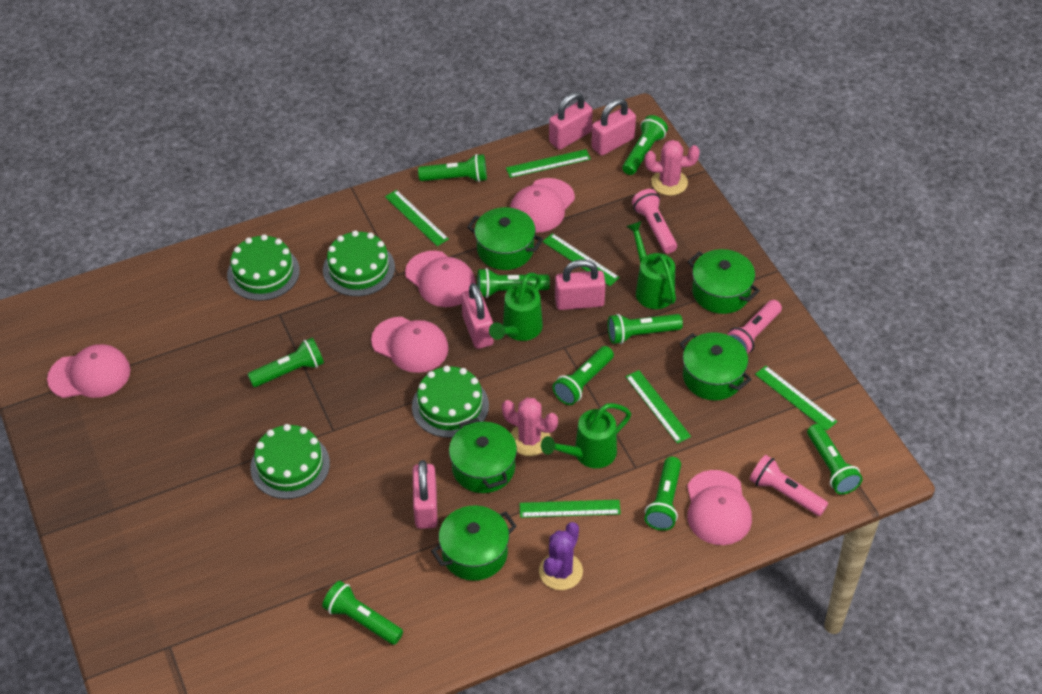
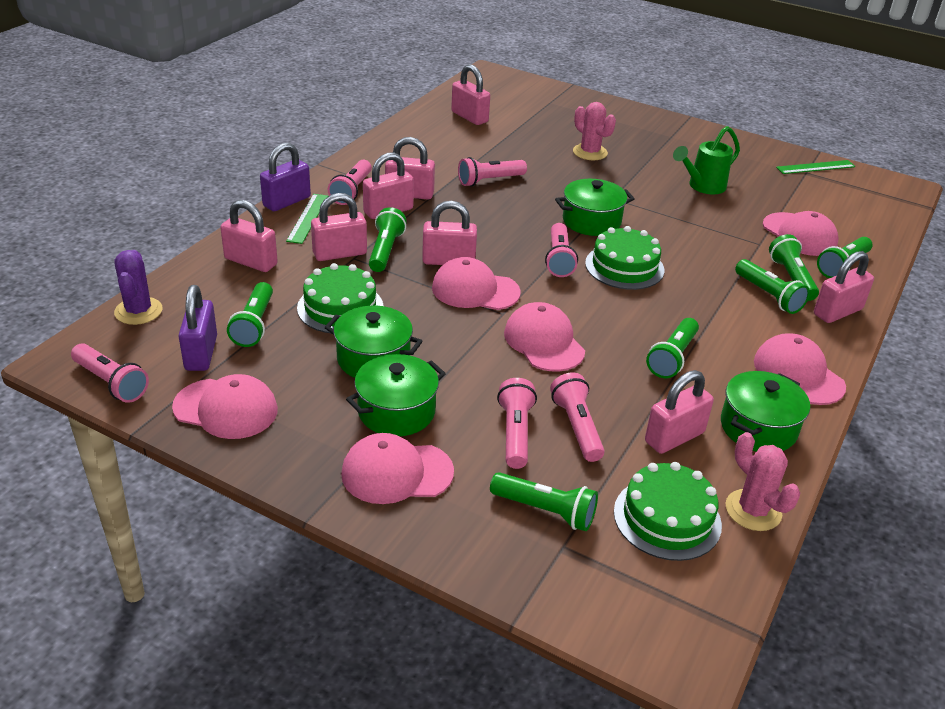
green cake: 4 -> 3
green flashlight: 9 -> 7
green pot: 5 -> 4
green ruler: 6 -> 2
green watering can: 3 -> 1
pink cap: 5 -> 6
pink flashlight: 3 -> 6
pink padlock: 5 -> 8
purple padlock: 0 -> 2

